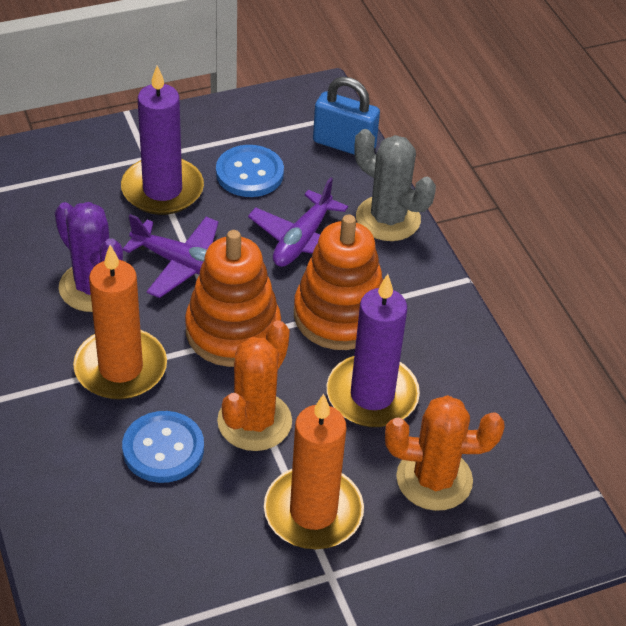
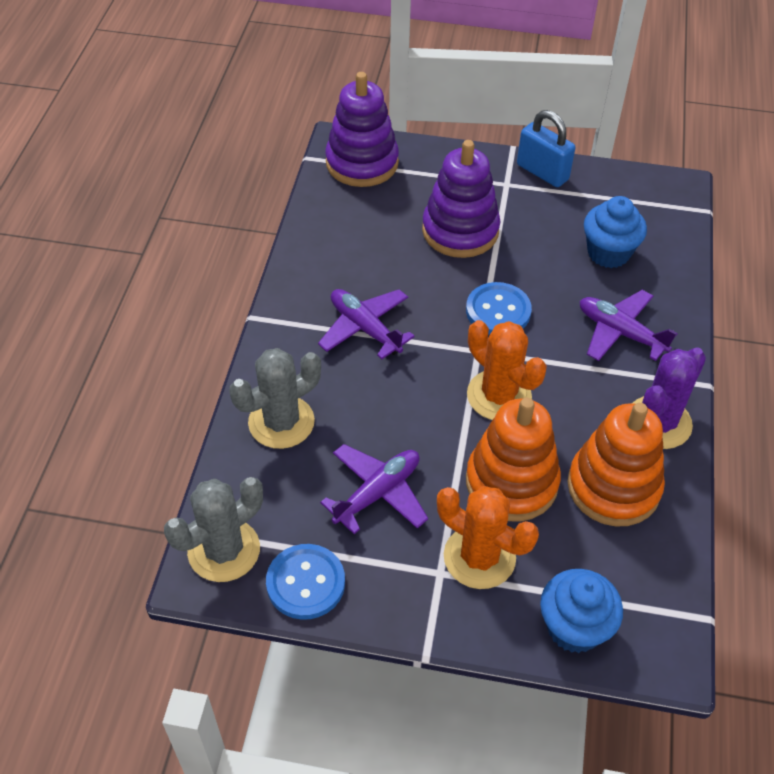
blue cupcake: 0 -> 2
grey cactus: 1 -> 2
orange candle: 2 -> 0
purple candle: 2 -> 0
purple plane: 2 -> 3
purple stacking toy: 0 -> 2

